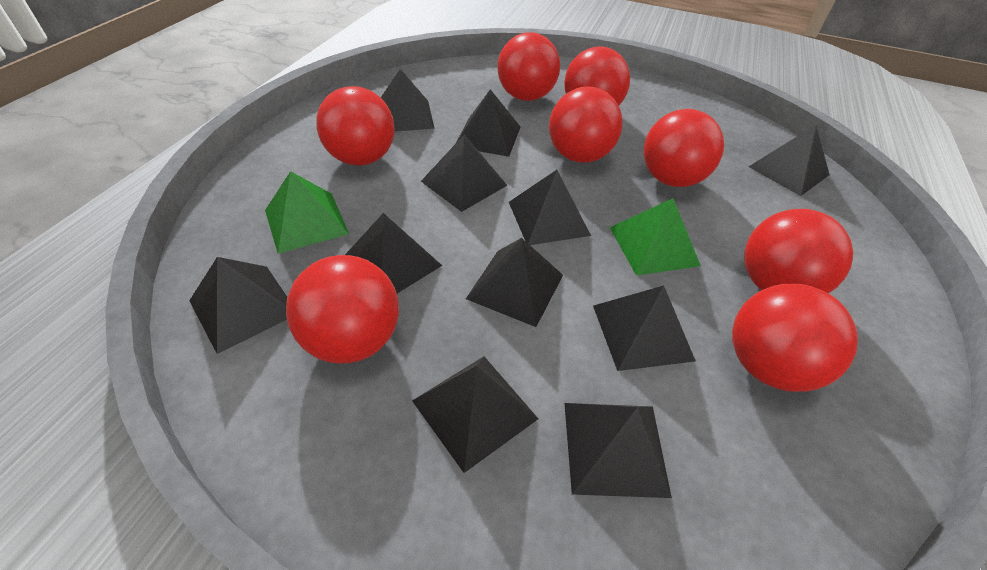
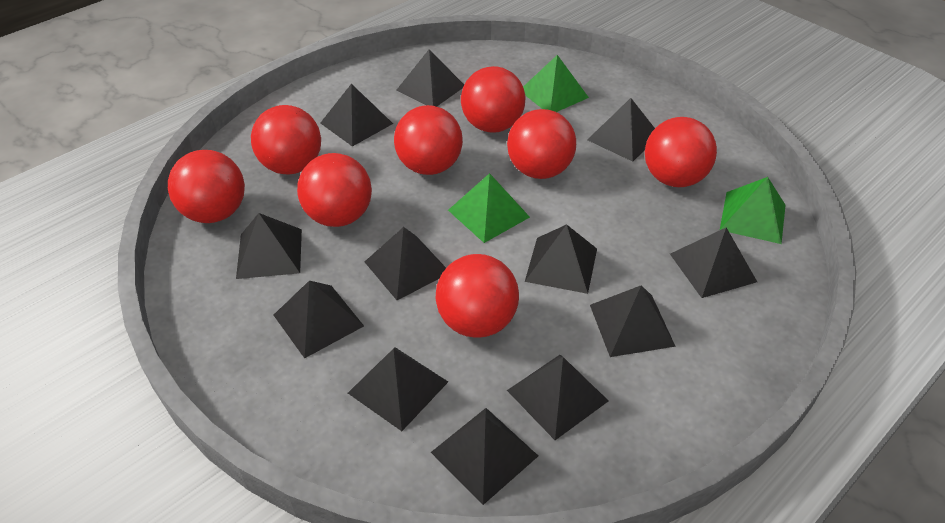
black pyramid: 11 -> 12
green pyramid: 2 -> 3

